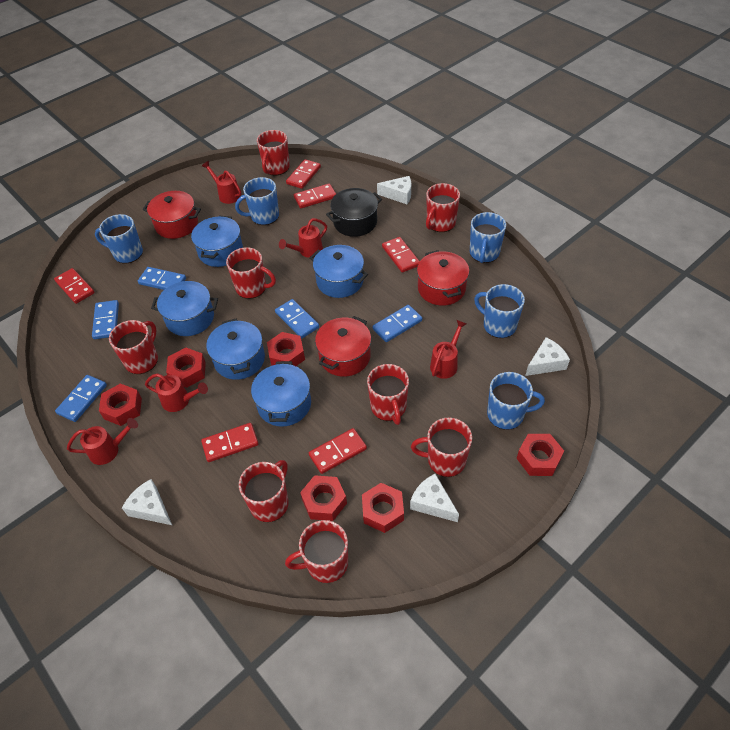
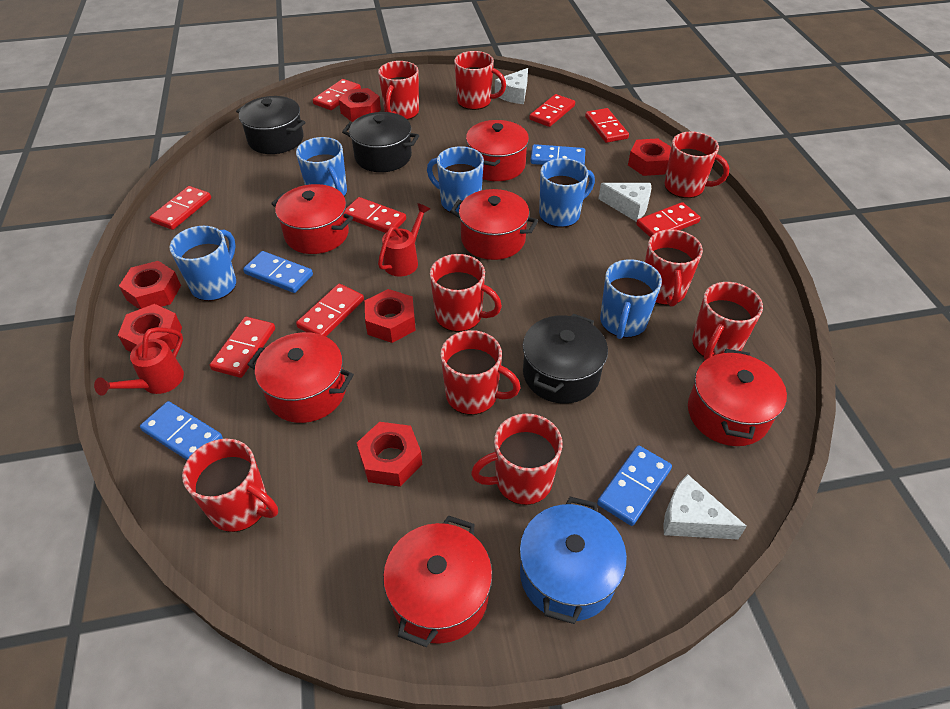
black pot: 1 -> 3
blue domino: 5 -> 4
blue pot: 5 -> 1
red domino: 6 -> 8
red mug: 8 -> 9
red pot: 3 -> 6
red watering can: 5 -> 2
white cheese: 4 -> 3

